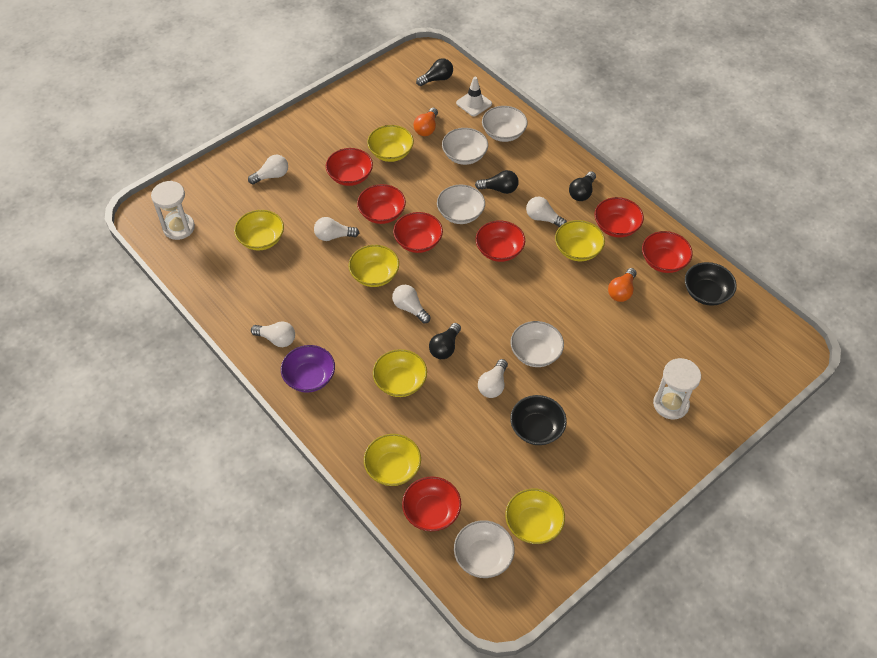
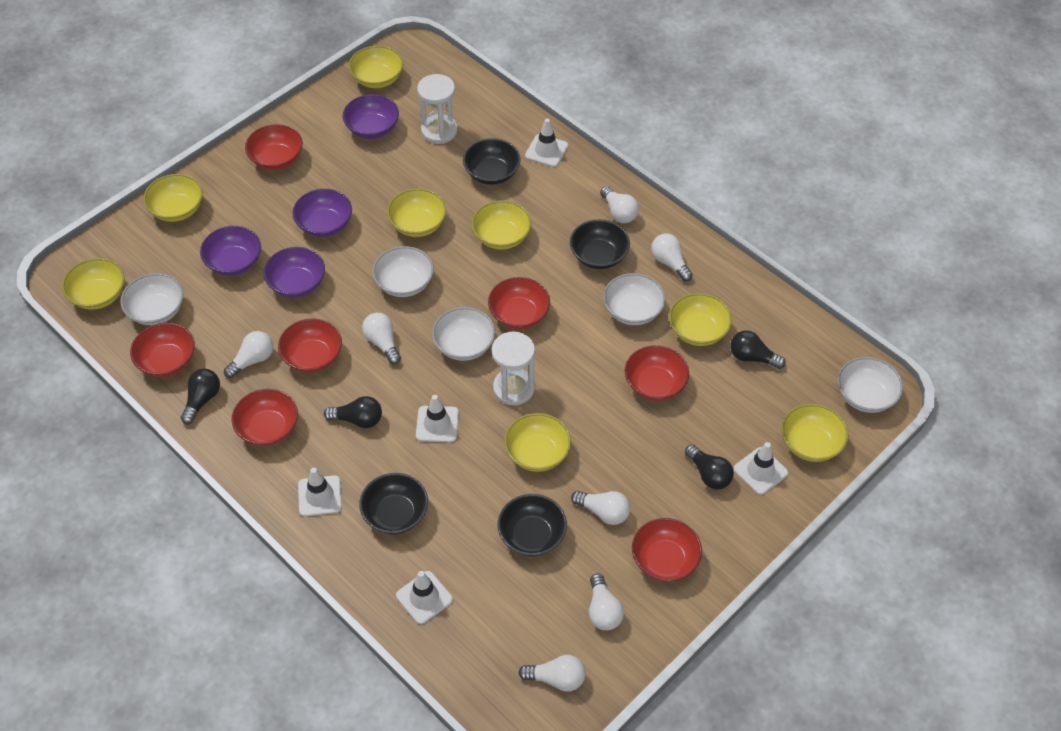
black bowl: 2 -> 4
orange light bulb: 2 -> 0
purple bowl: 1 -> 4
white light bulb: 6 -> 7
white traffic cone: 1 -> 5
yellow bowl: 7 -> 8

